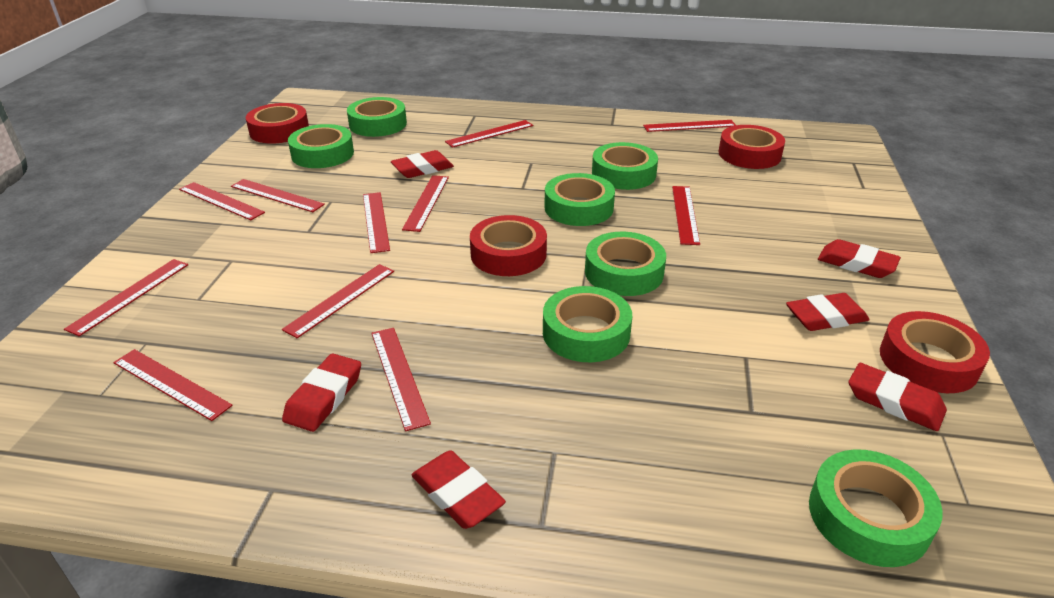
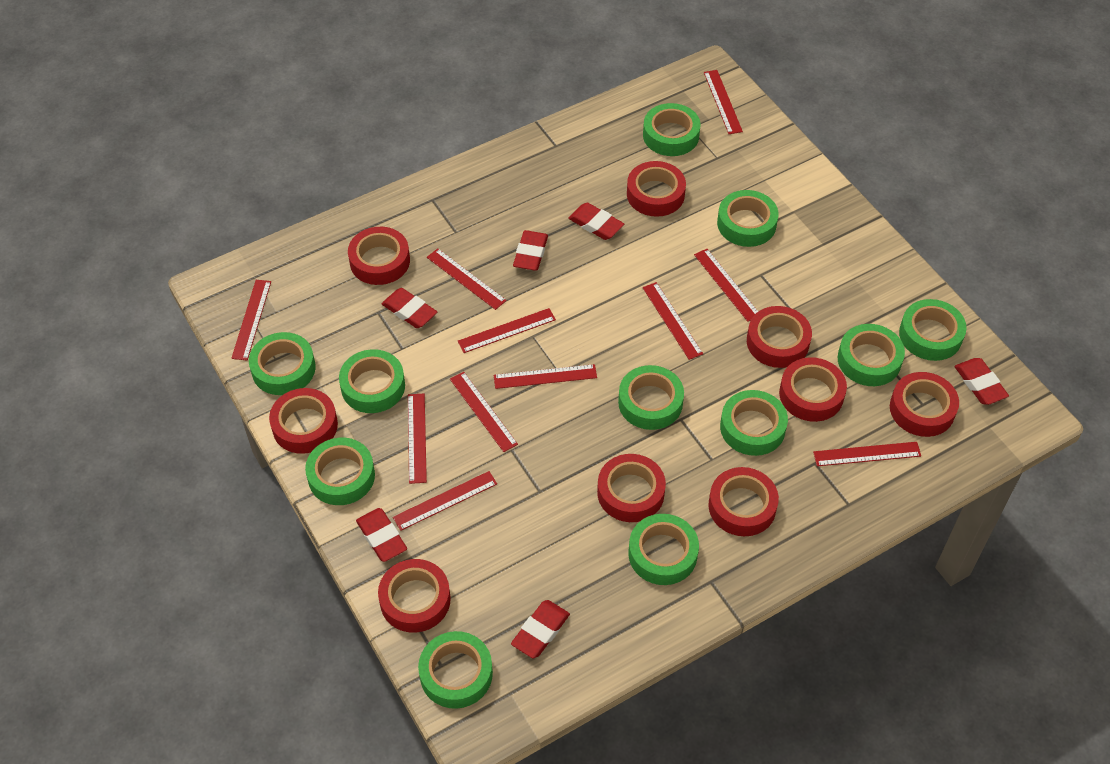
green tape: 7 -> 11
red tape: 4 -> 9

